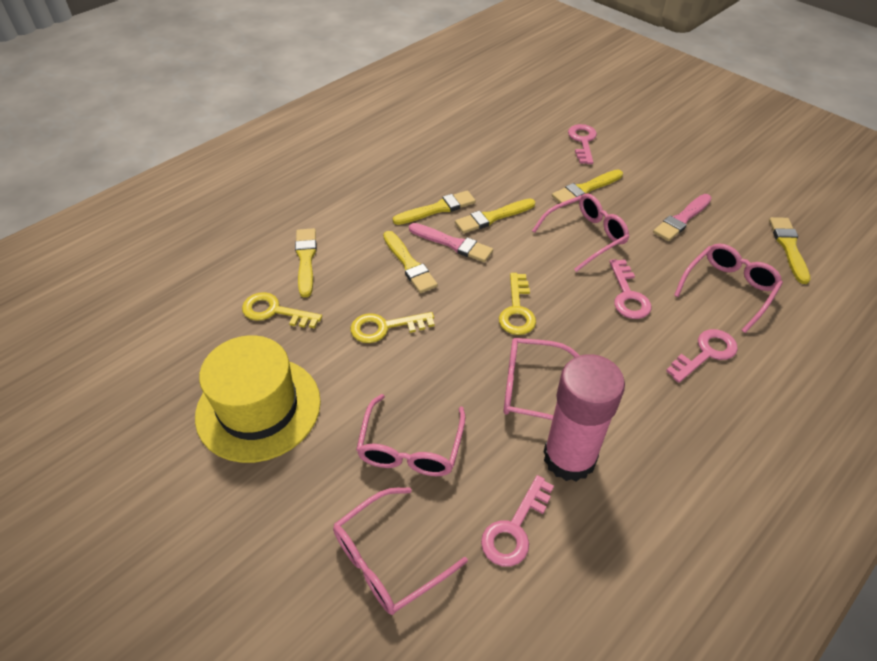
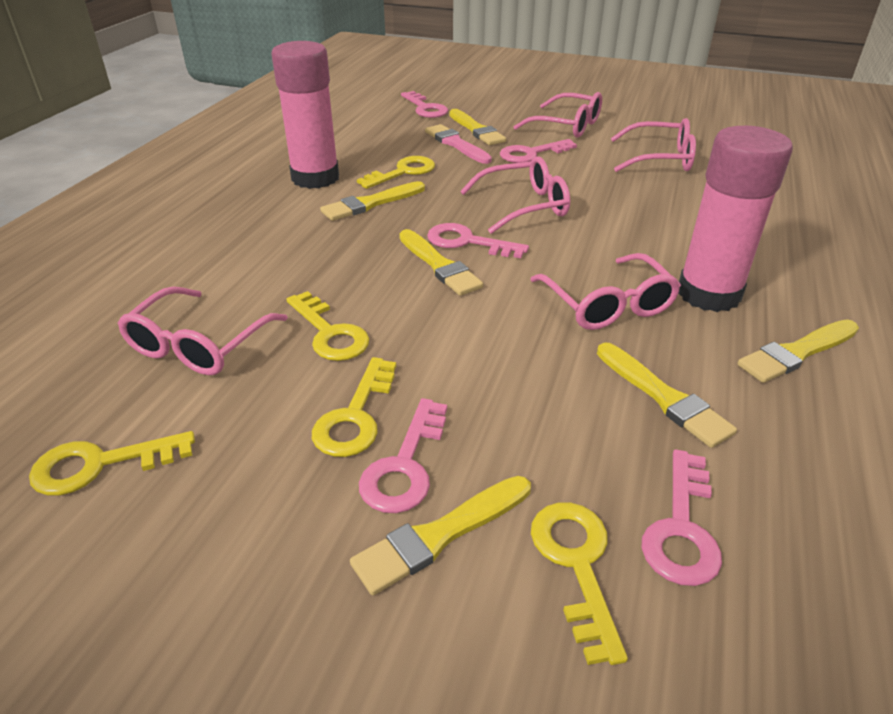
pink brush: 2 -> 1
pink glue stick: 1 -> 2
pink key: 4 -> 5
yellow hat: 1 -> 0
yellow key: 3 -> 5

